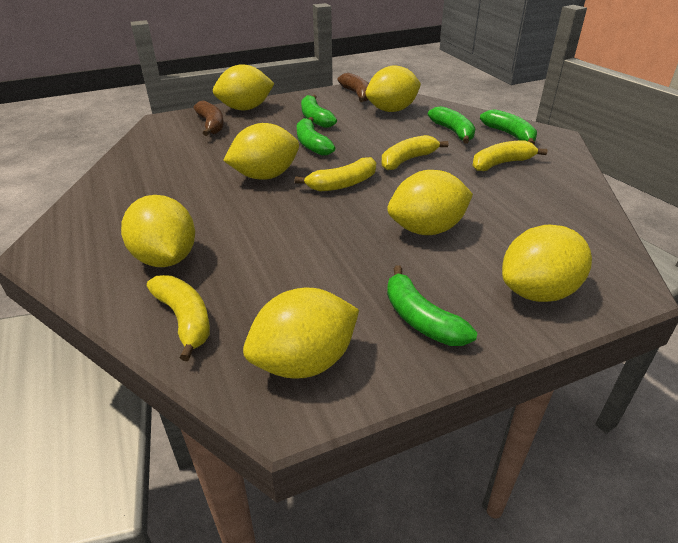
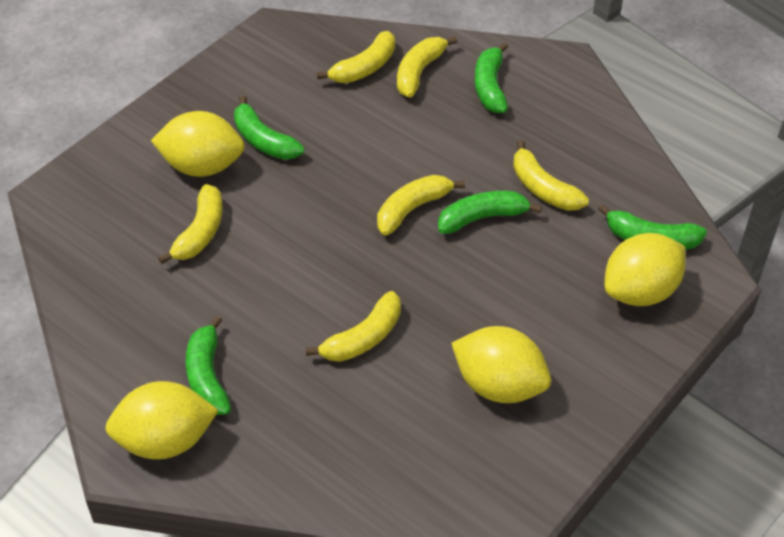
brown banana: 2 -> 0
yellow banana: 4 -> 6
yellow lemon: 7 -> 4

